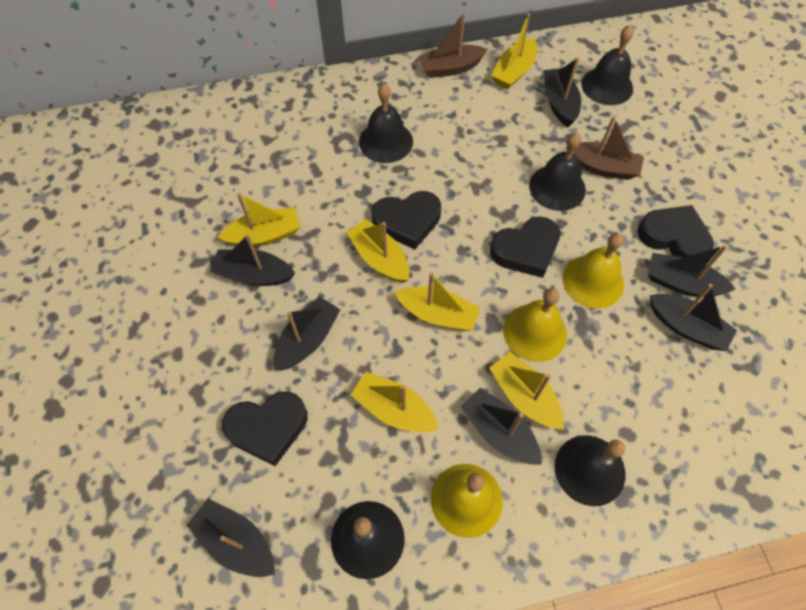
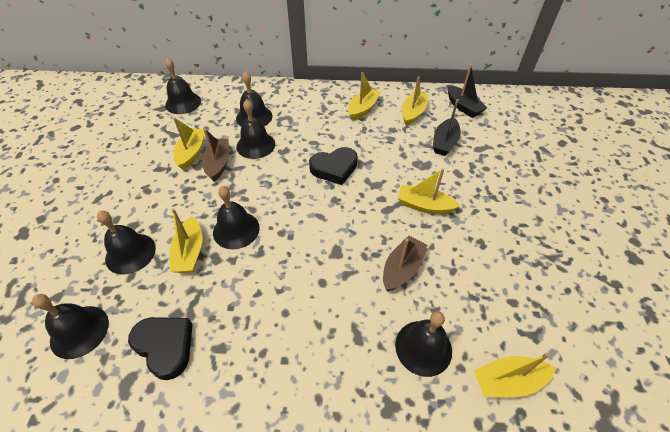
black bell: 5 -> 7
black boat: 7 -> 2
black heart: 4 -> 2
yellow bell: 3 -> 0

